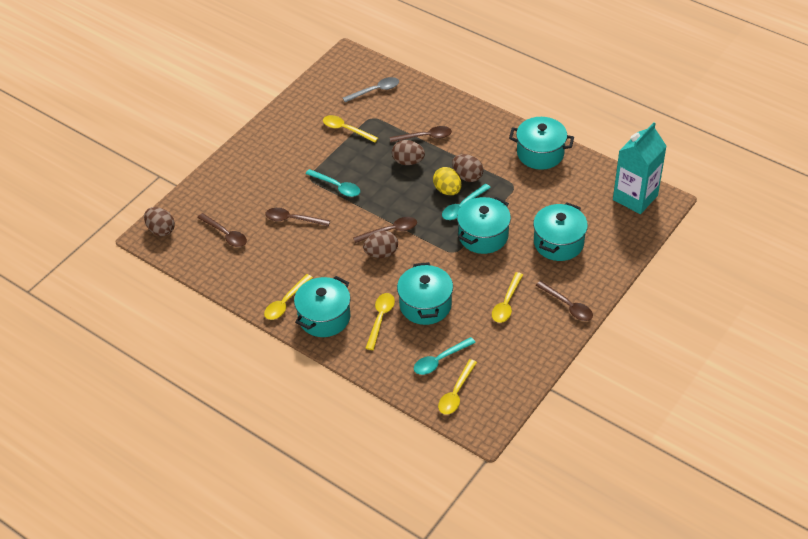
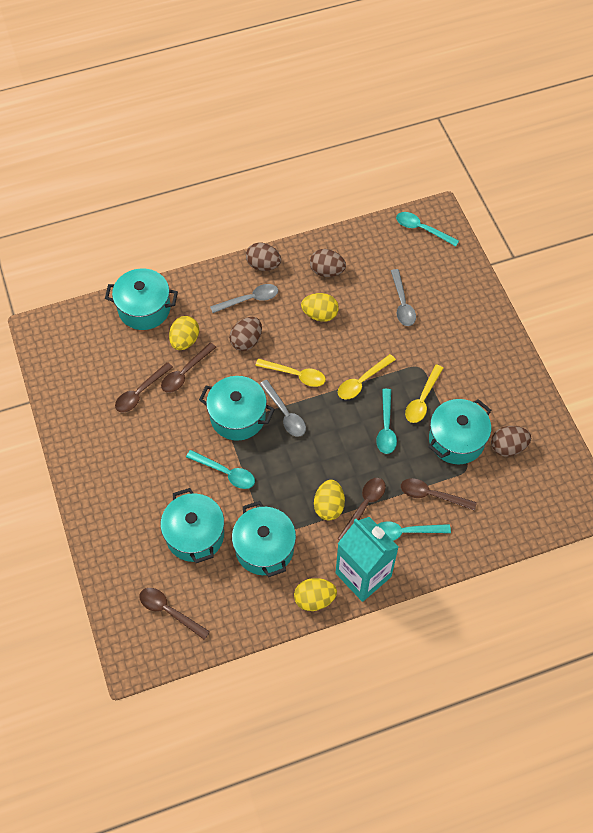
grey spoon: 1 -> 3
turquoise spoon: 3 -> 4
yellow egg: 1 -> 4
yellow spoon: 5 -> 3

